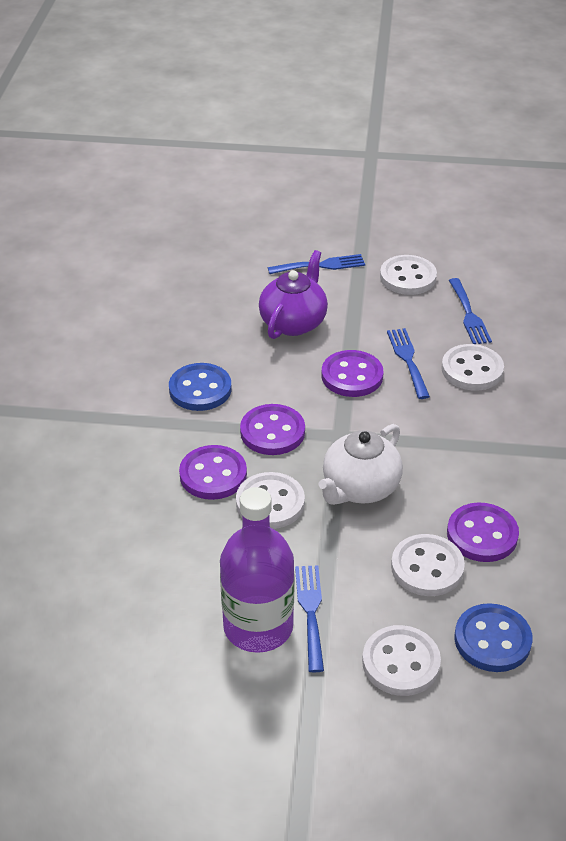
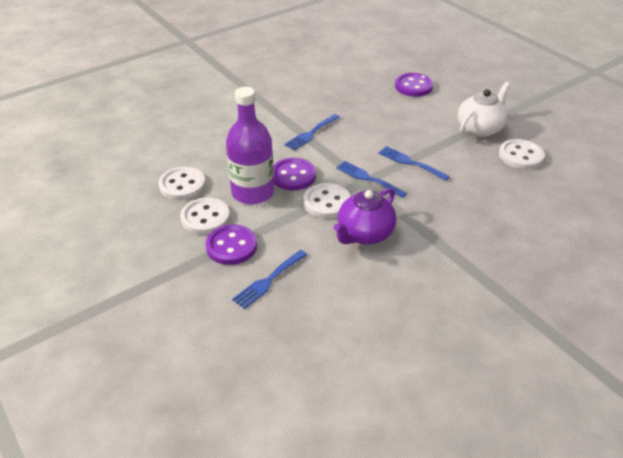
blue button: 2 -> 0
purple button: 4 -> 3
white button: 5 -> 4

